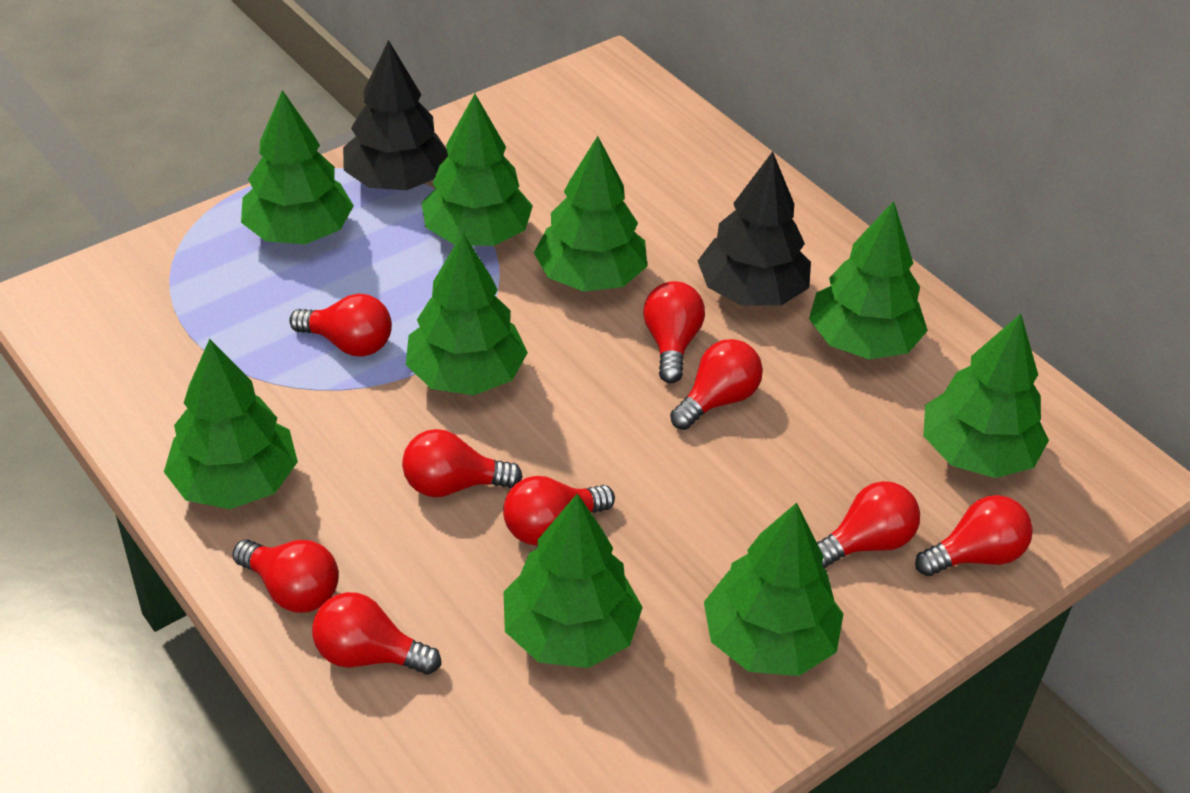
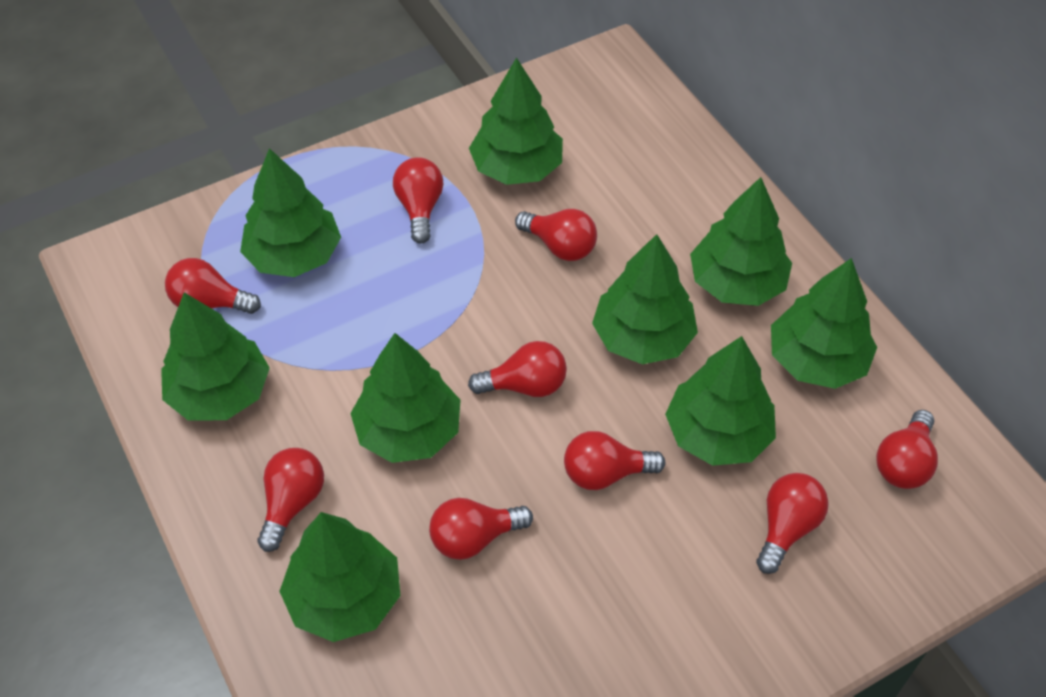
black tree: 2 -> 0

